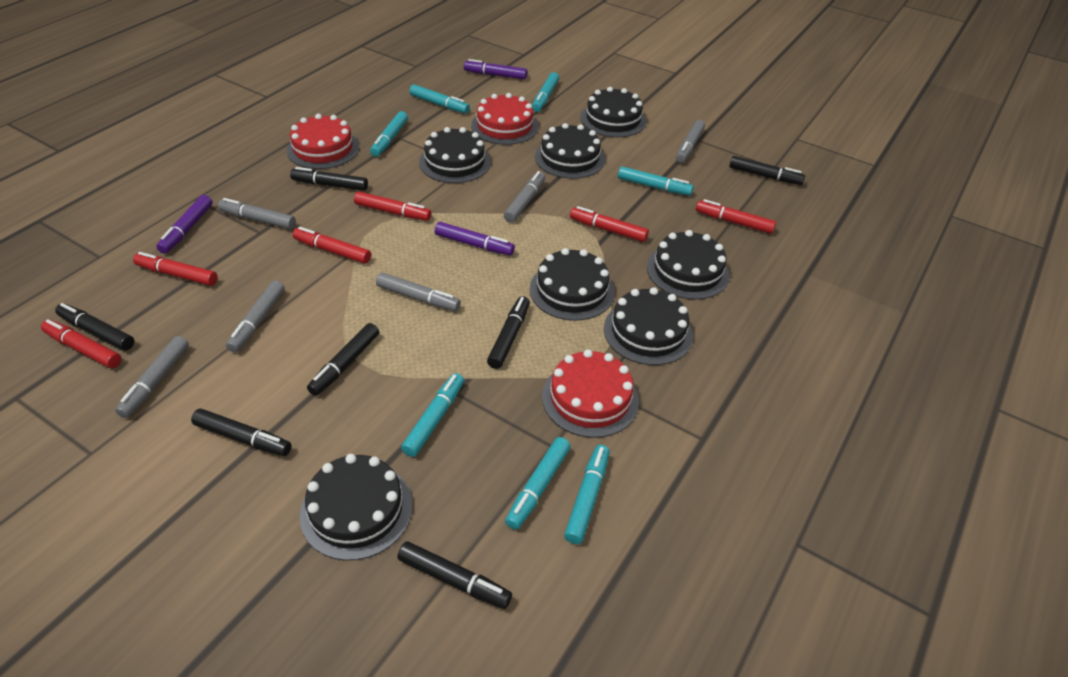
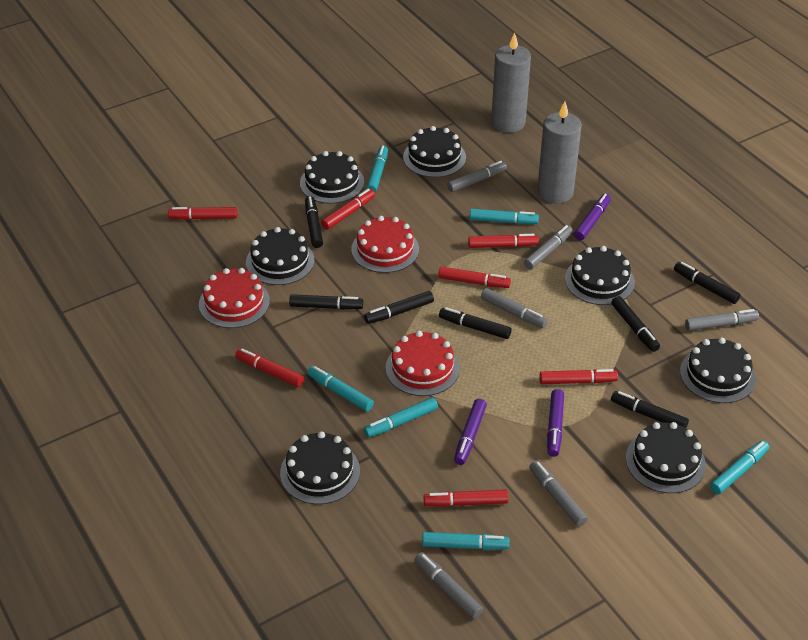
grey candle: 0 -> 2
red marker: 6 -> 7
turquoise marker: 7 -> 6

